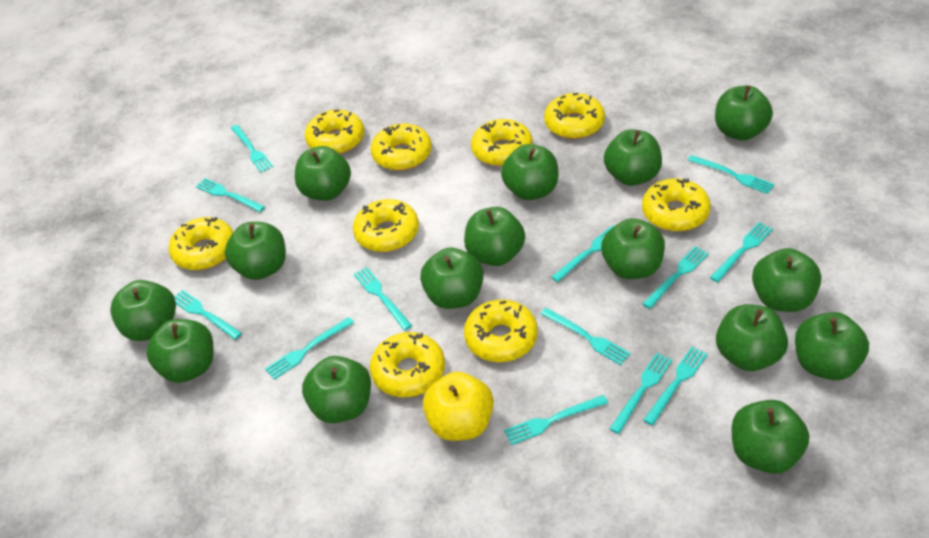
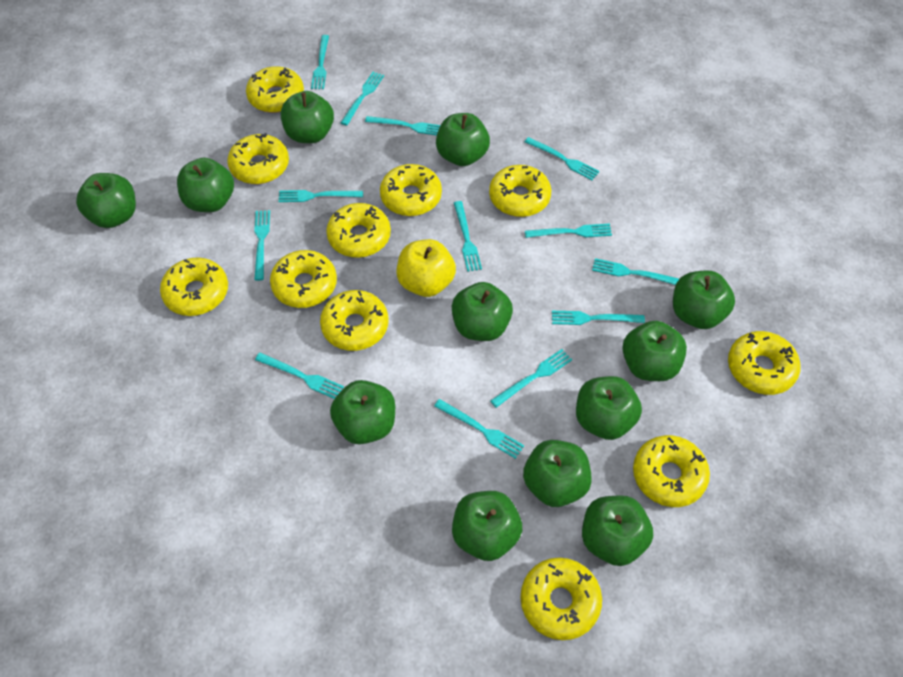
green apple: 15 -> 12
yellow donut: 9 -> 11

